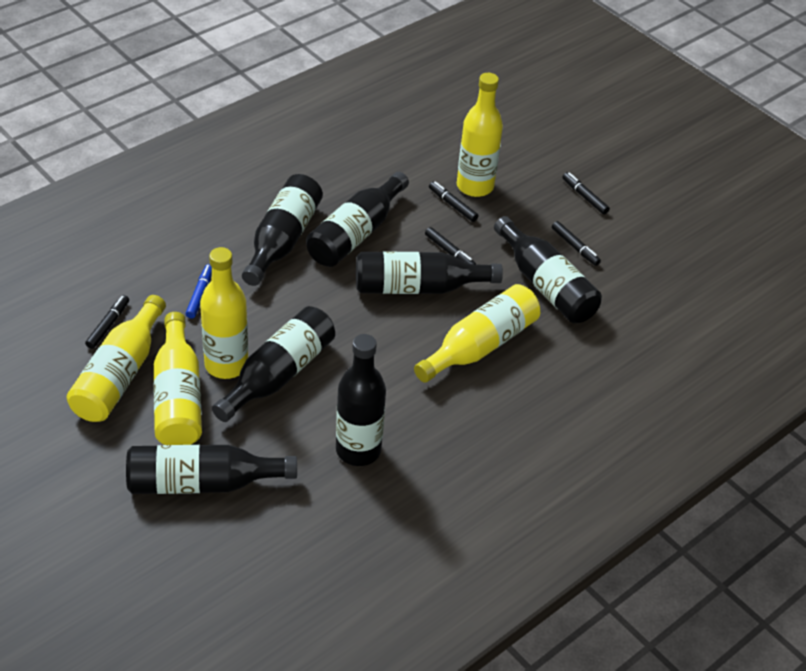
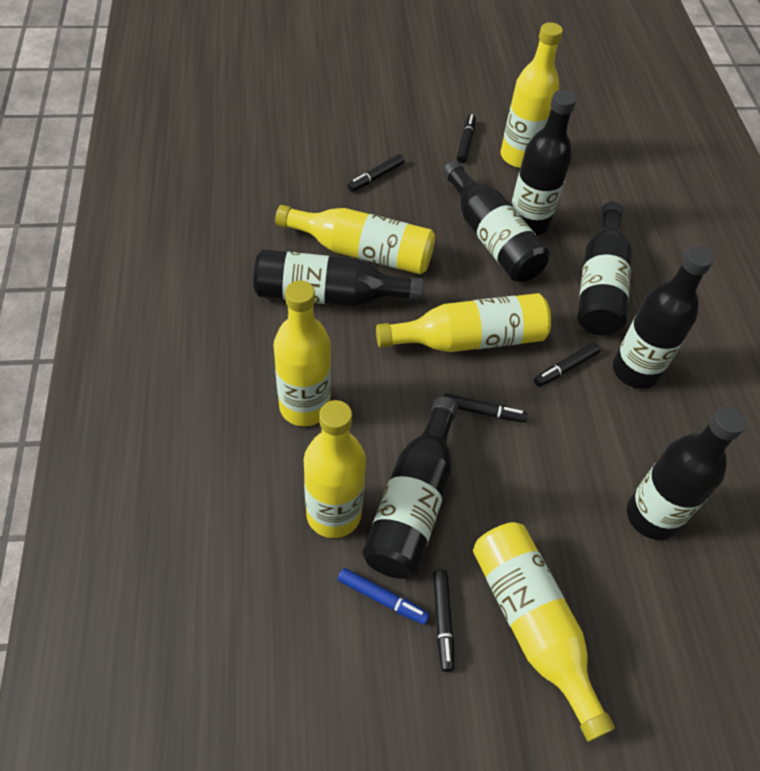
yellow bottle: 5 -> 6

